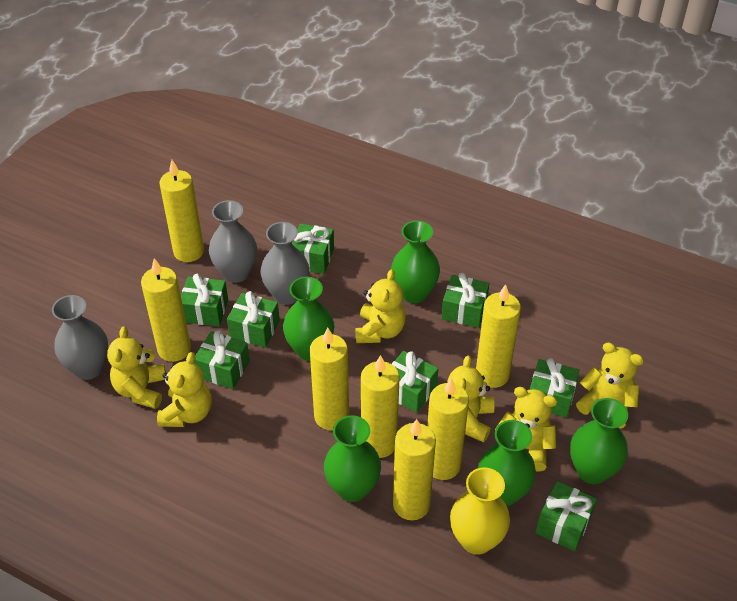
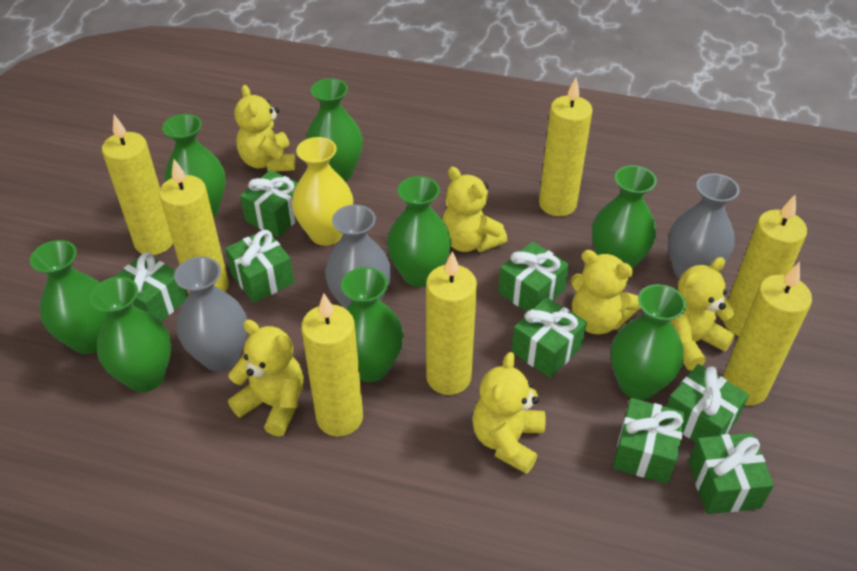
green vase: 5 -> 8

